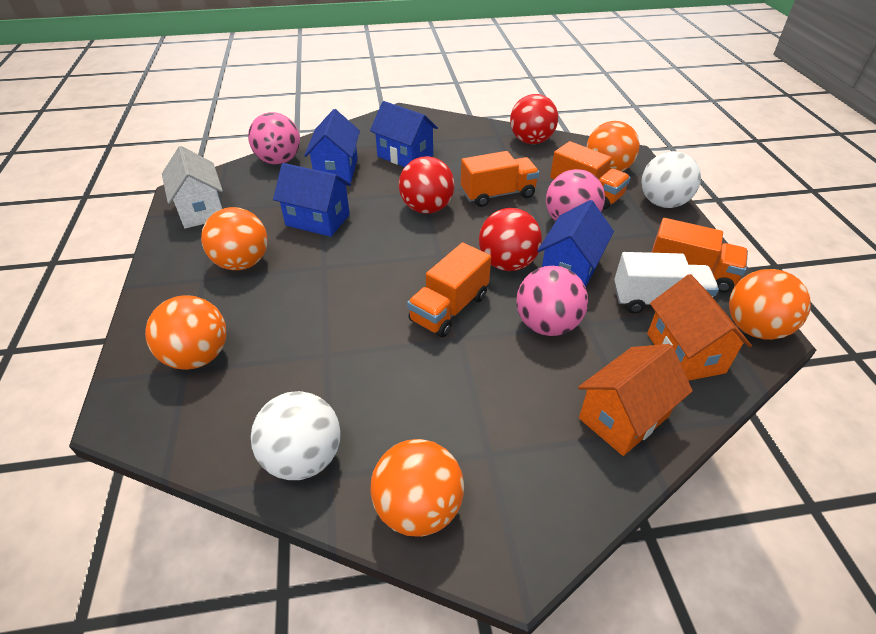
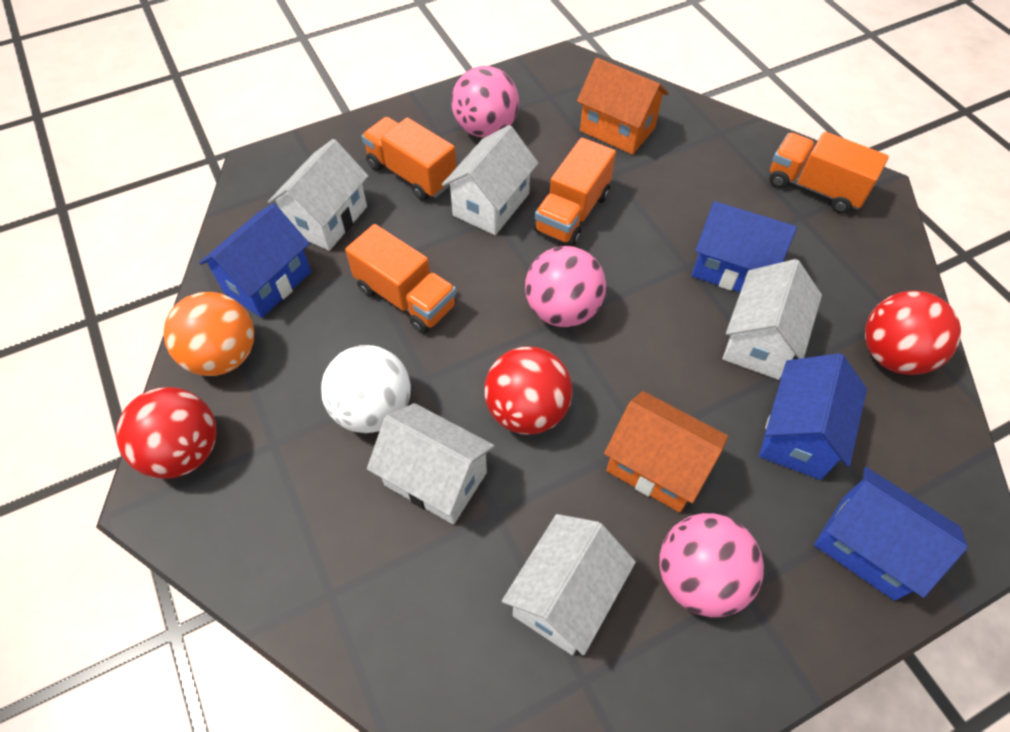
orange ball: 5 -> 1
white ball: 2 -> 1
white house: 1 -> 5
white truck: 1 -> 0

